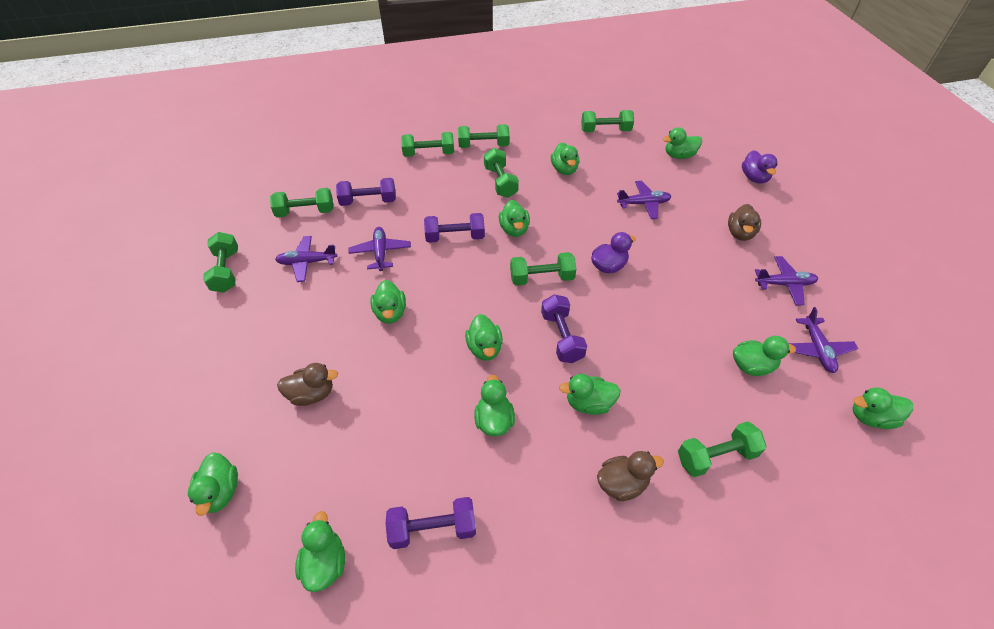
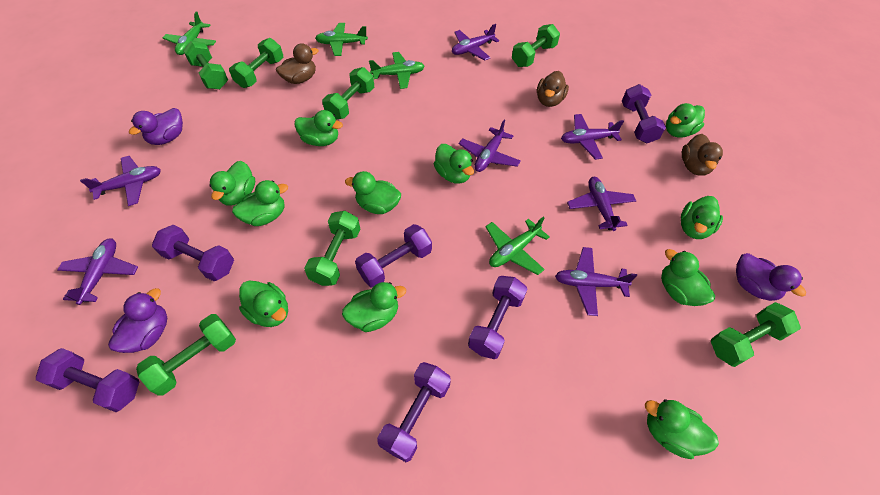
green dumbbell: 8 -> 7
green plane: 0 -> 4
purple duck: 2 -> 3
purple dumbbell: 4 -> 6
purple plane: 5 -> 7

